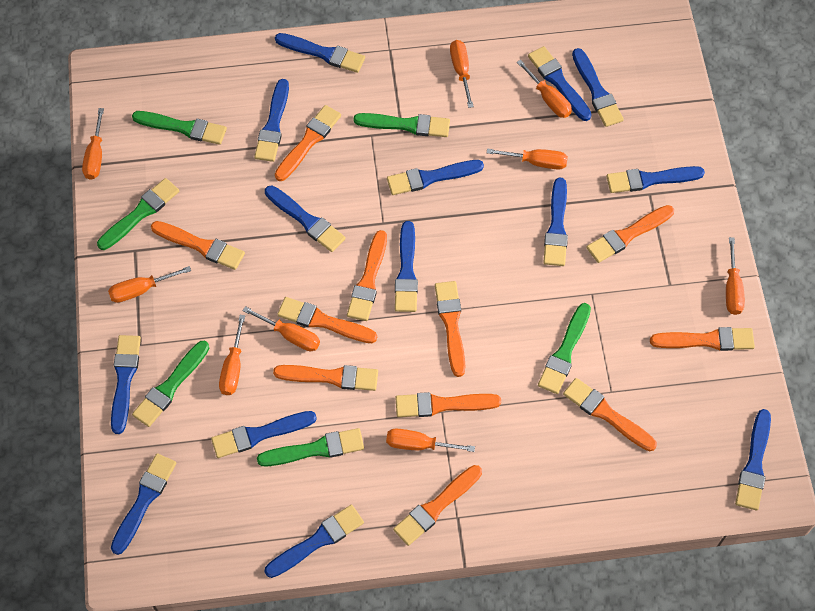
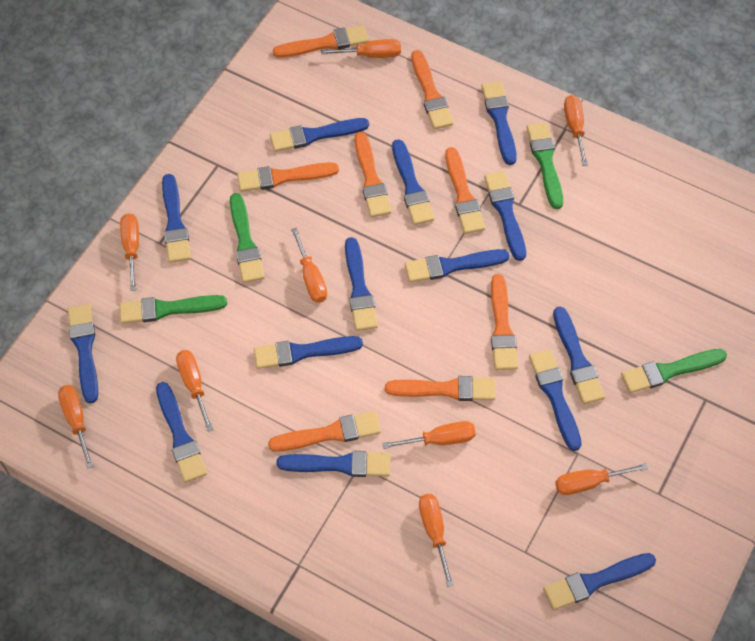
green brush: 6 -> 4
orange brush: 11 -> 8

